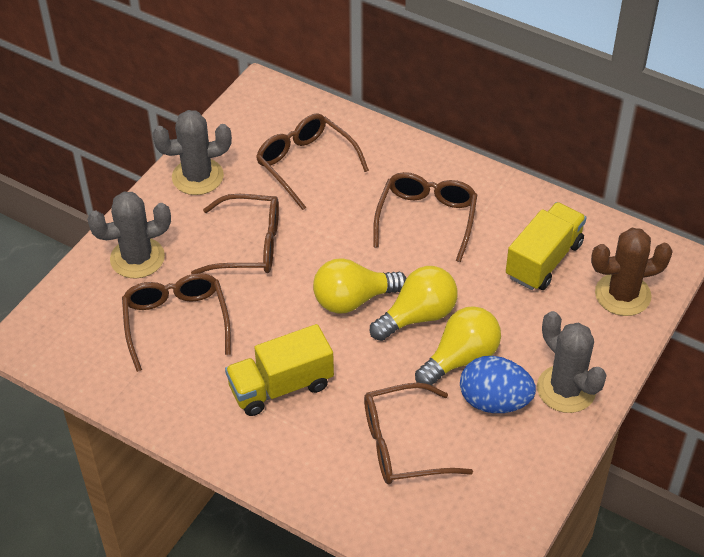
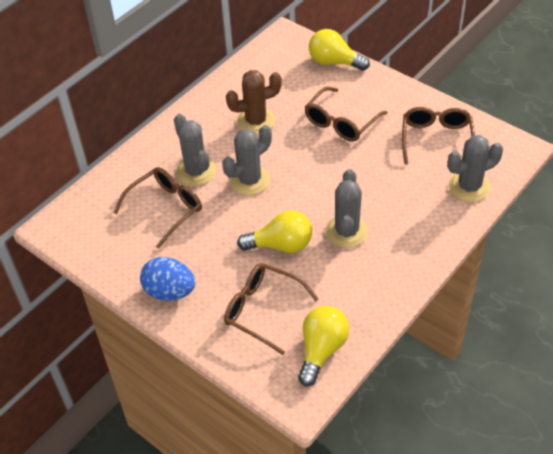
brown glasses: 5 -> 4
grey cactus: 3 -> 4
yellow truck: 2 -> 0

